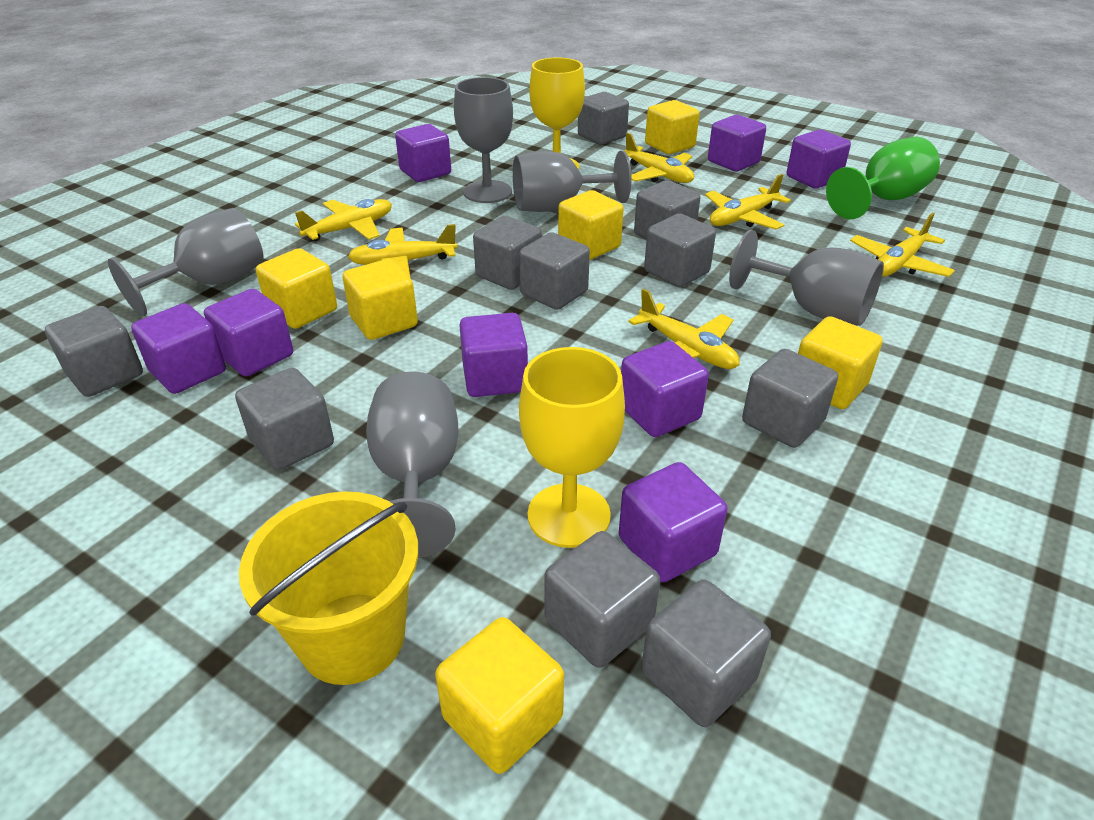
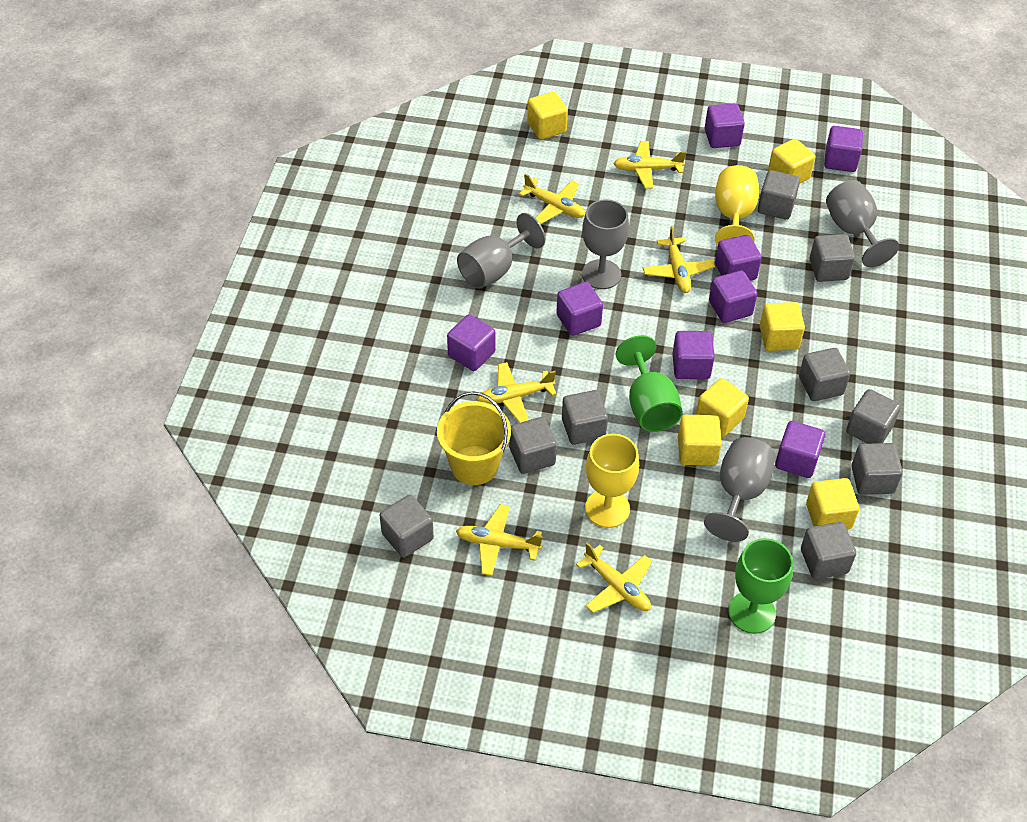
green goblet: 1 -> 2
grey cube: 10 -> 9
grey goblet: 5 -> 4

